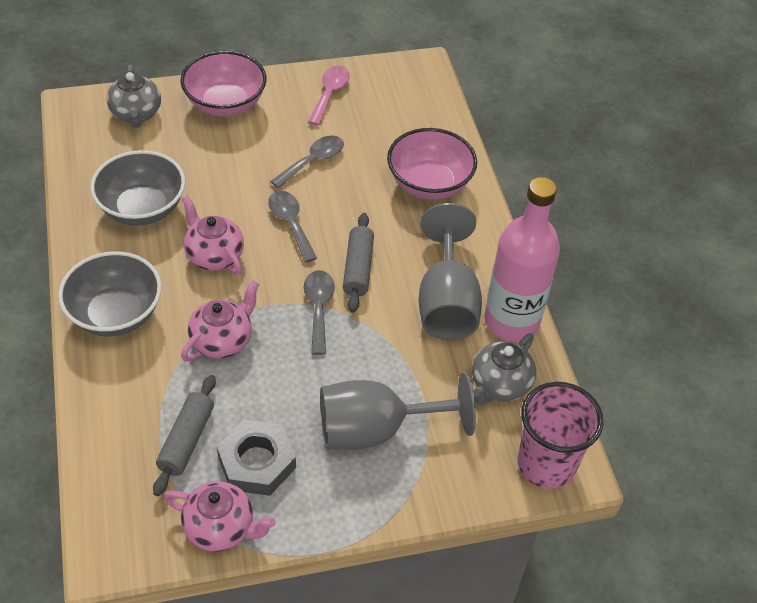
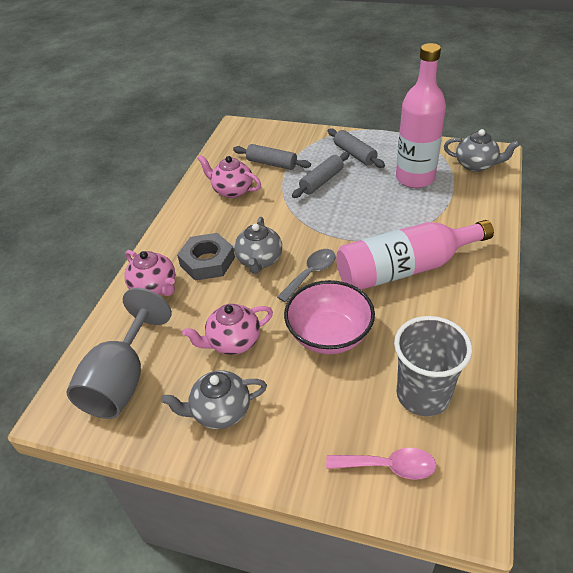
grey bowl: 2 -> 0
grey cup: 0 -> 1
grey goblet: 2 -> 1
grey rolling pin: 2 -> 3
grey spoon: 3 -> 1
grey teapot: 2 -> 3
pink bottle: 1 -> 2
pink bowl: 2 -> 1
pink cup: 1 -> 0

